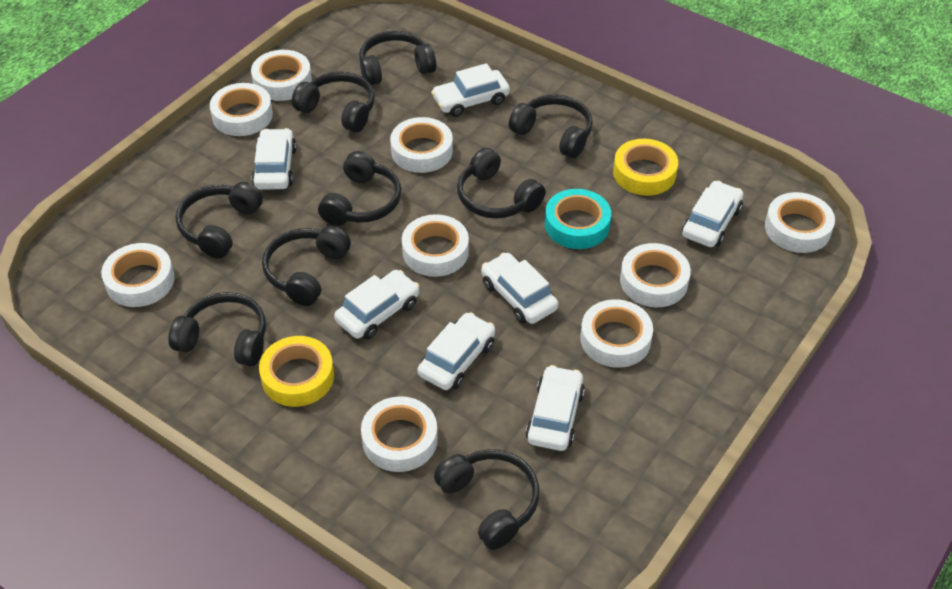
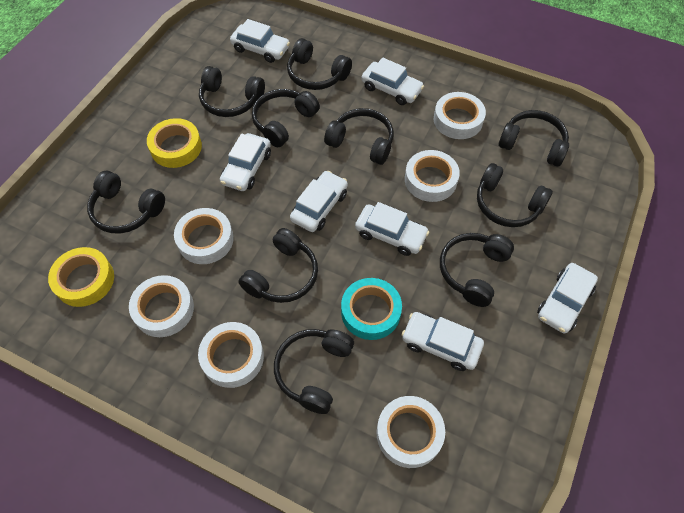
black headphones: 9 -> 10
white tape: 9 -> 6

